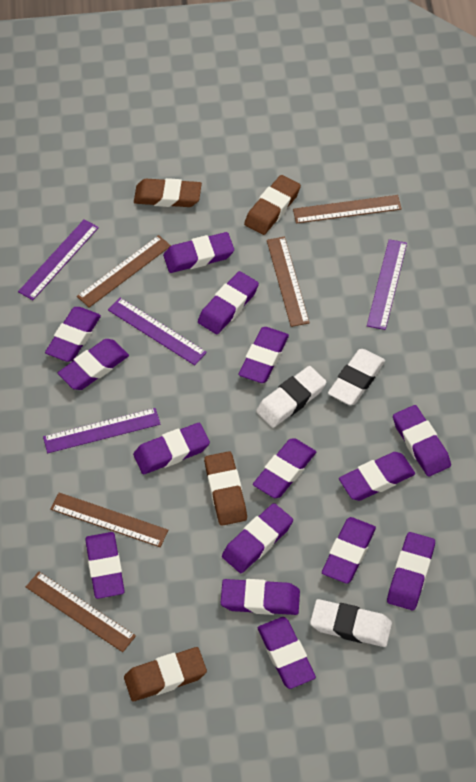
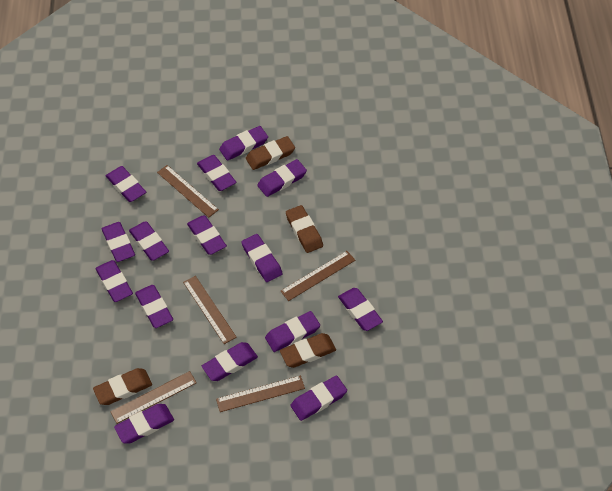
purple ruler: 4 -> 0
white eraser: 3 -> 0

